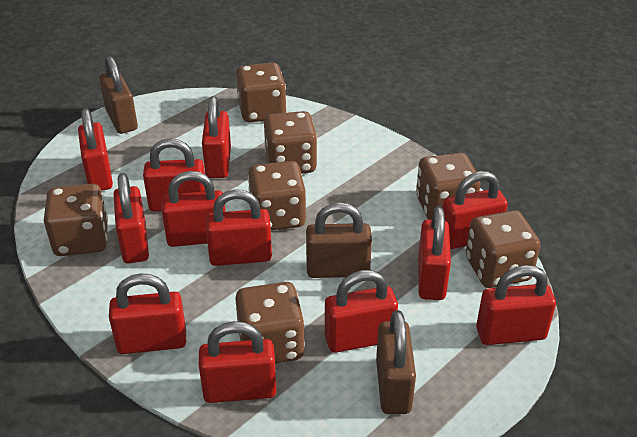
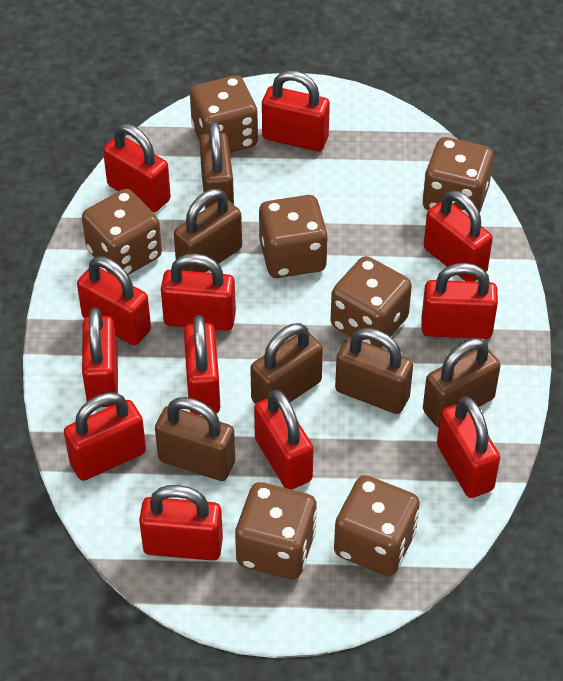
brown padlock: 3 -> 6

